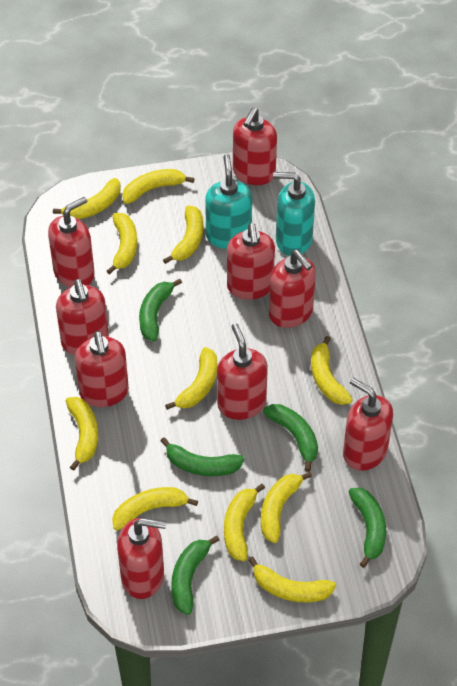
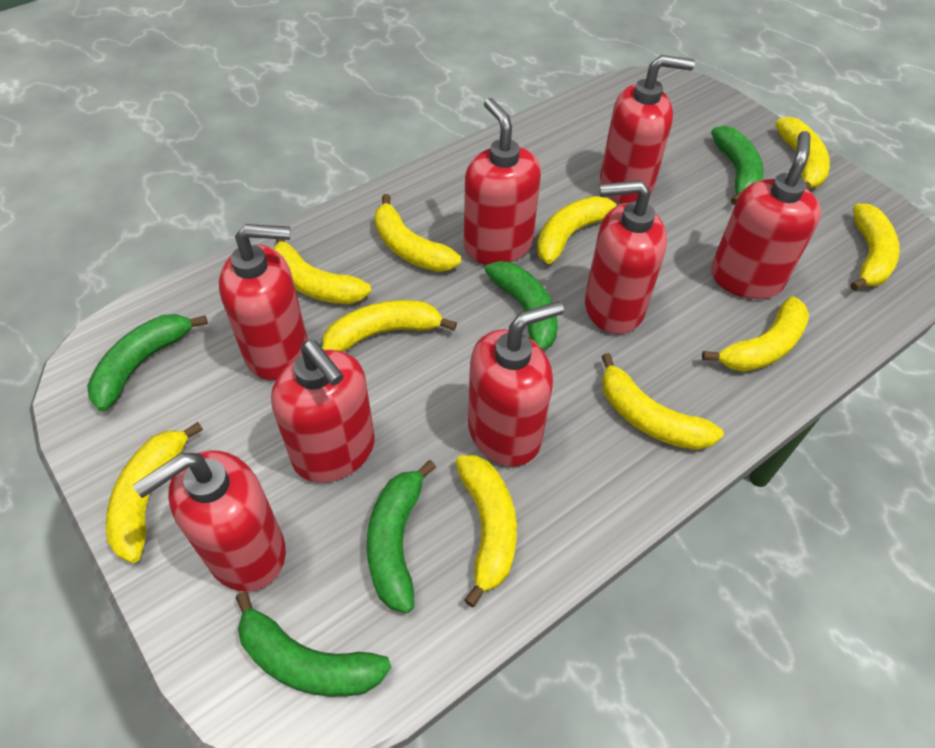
red soap dispenser: 9 -> 8
turquoise soap dispenser: 2 -> 0
yellow banana: 11 -> 10

